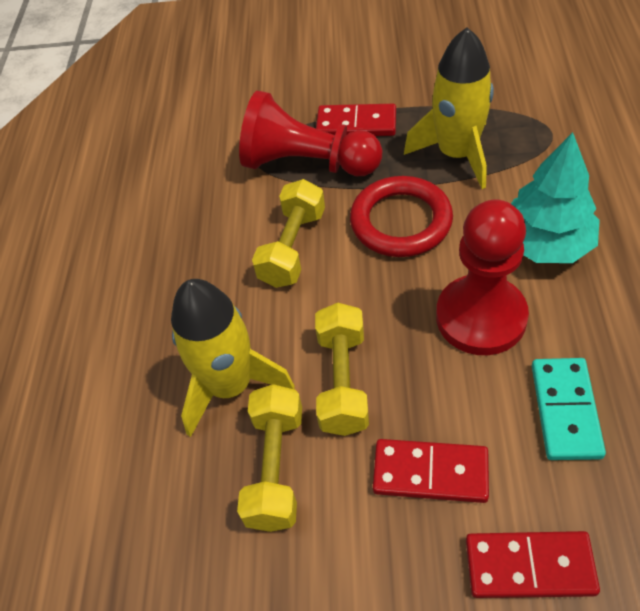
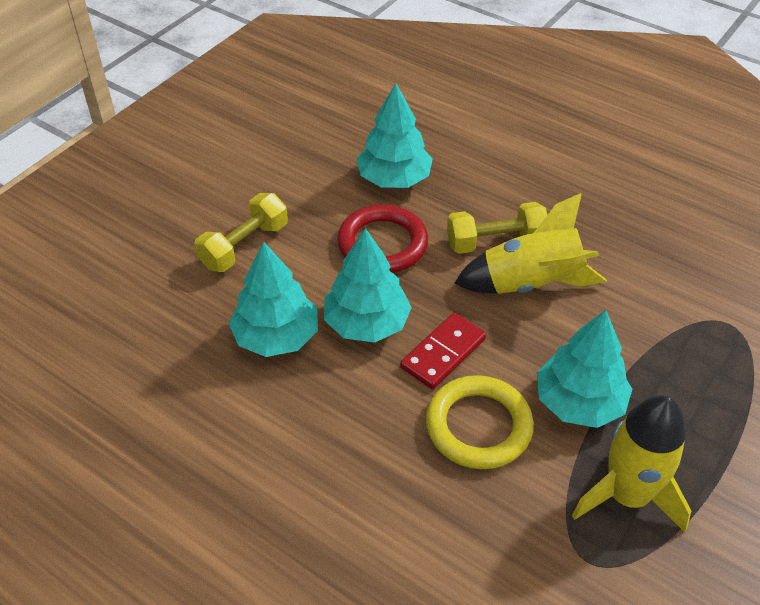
red domino: 3 -> 1
red pawn: 2 -> 0
turquoise domino: 1 -> 0
turquoise tree: 1 -> 4
yellow dumbbell: 3 -> 2
yellow ring: 0 -> 1

